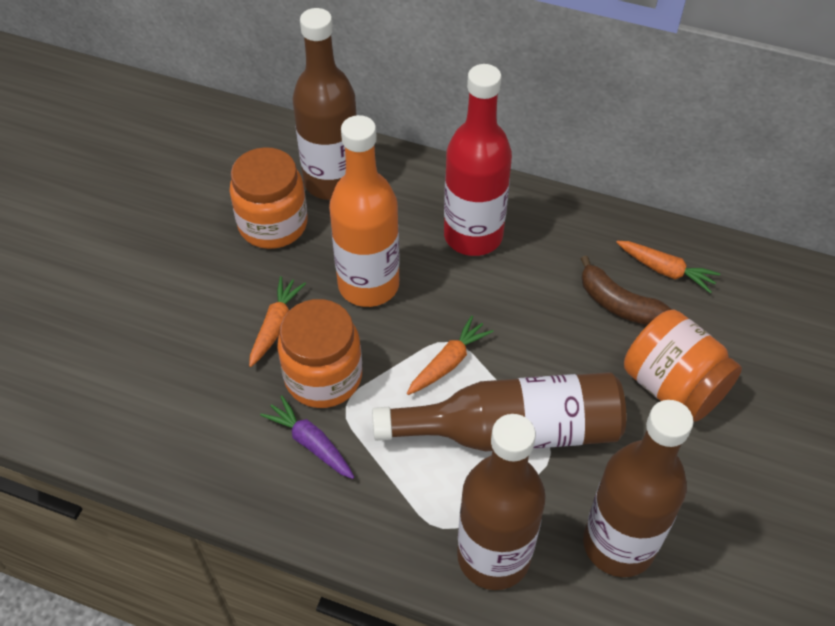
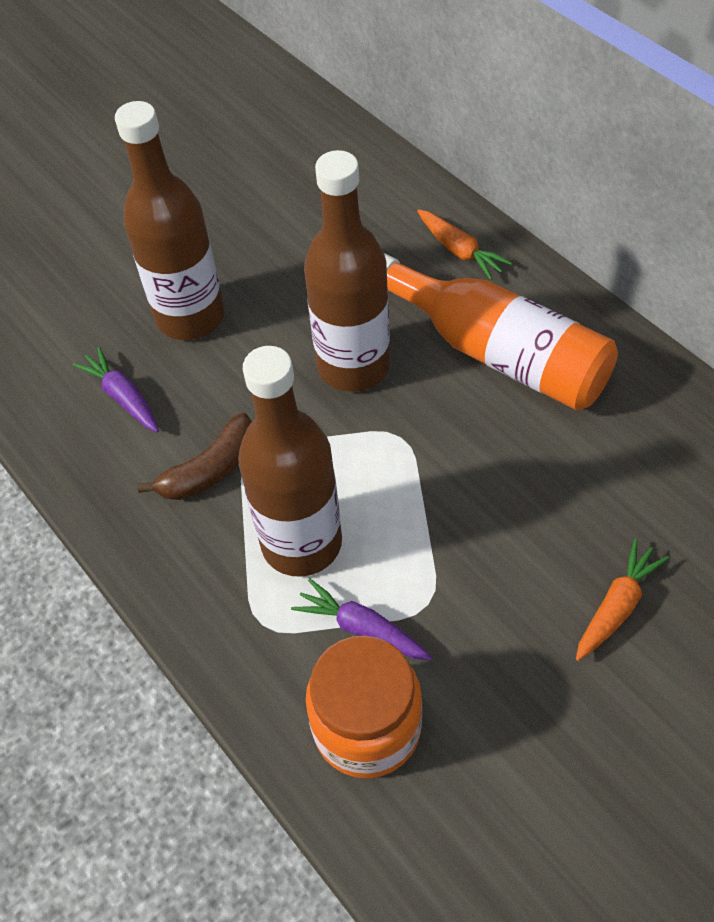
brown bottle: 4 -> 3
orange carrot: 3 -> 2
orange jar: 3 -> 1
purple carrot: 1 -> 2
red bottle: 1 -> 0

